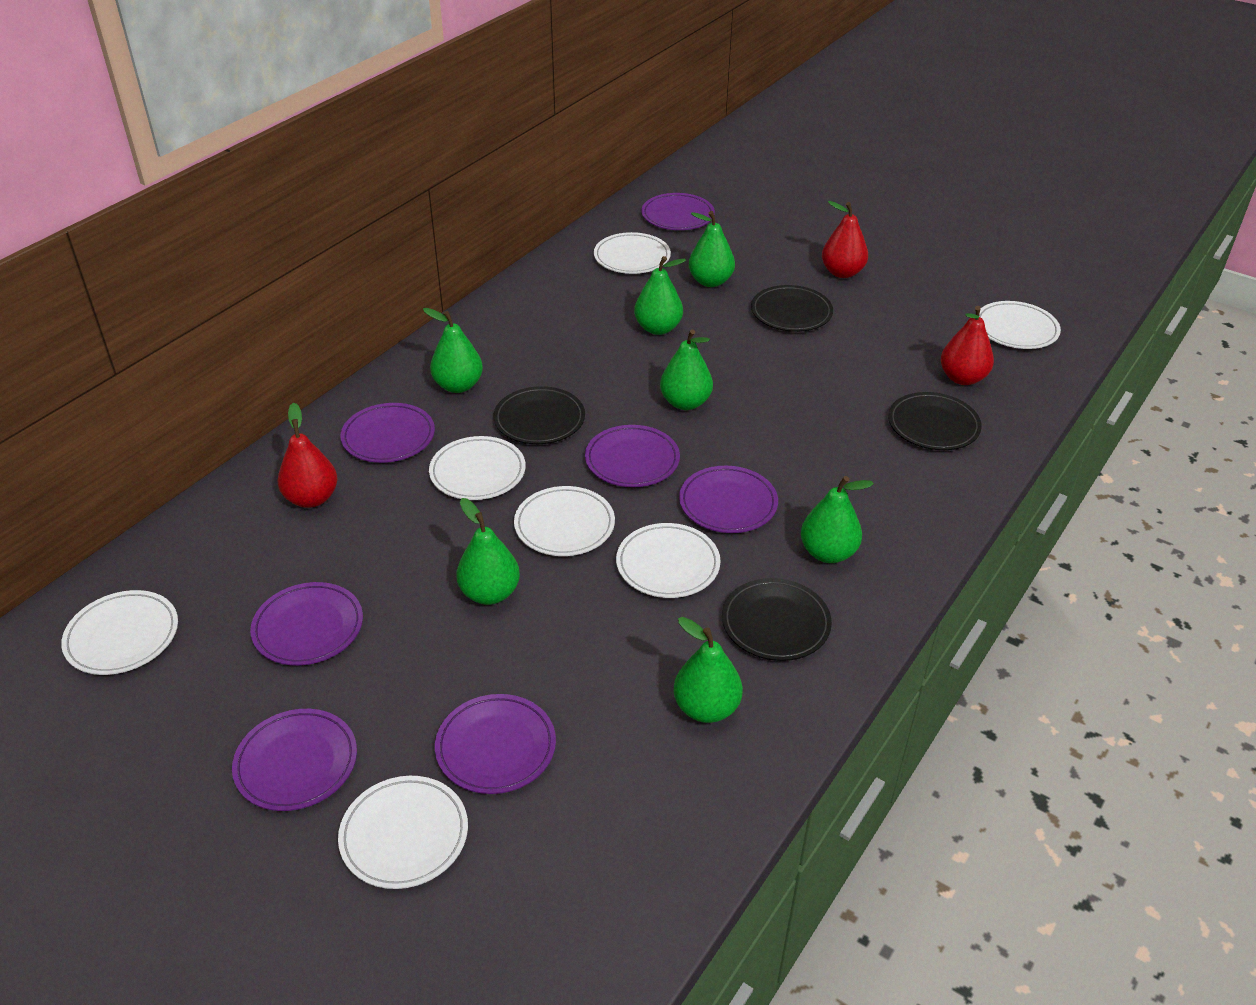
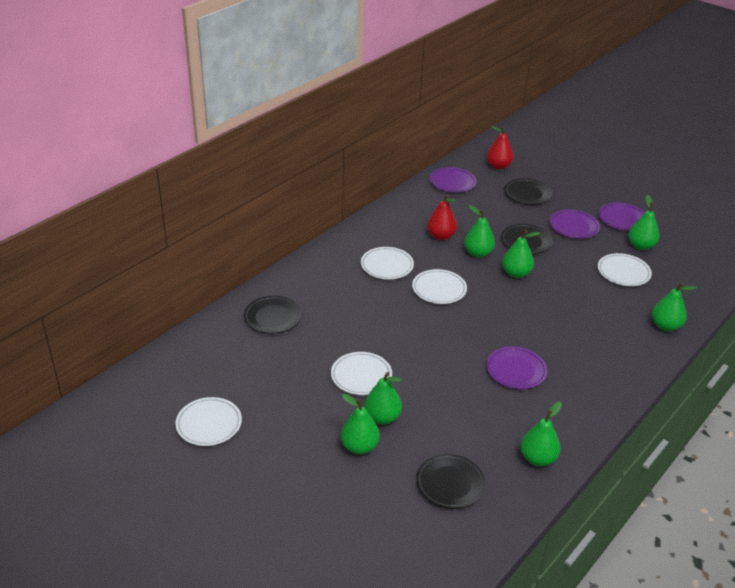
purple plate: 7 -> 4
red pear: 3 -> 2
white plate: 7 -> 5

